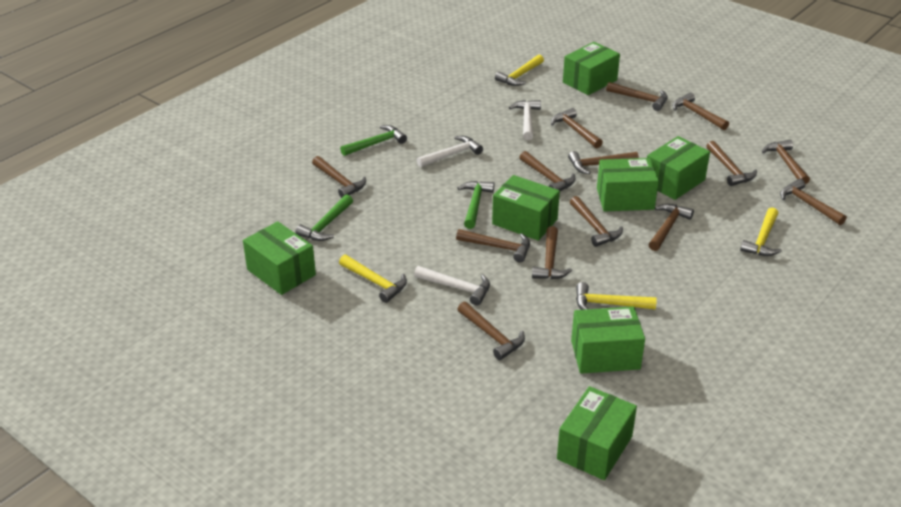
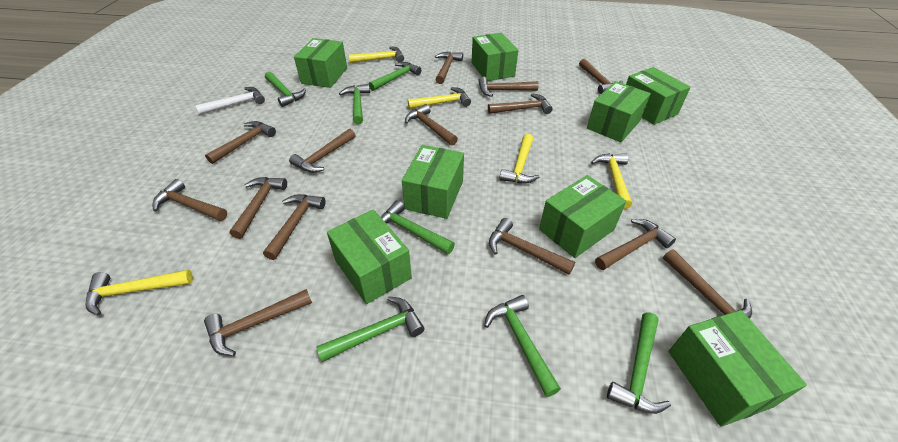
green box: 7 -> 8
green hammer: 3 -> 7
white hammer: 3 -> 1
yellow hammer: 4 -> 5

